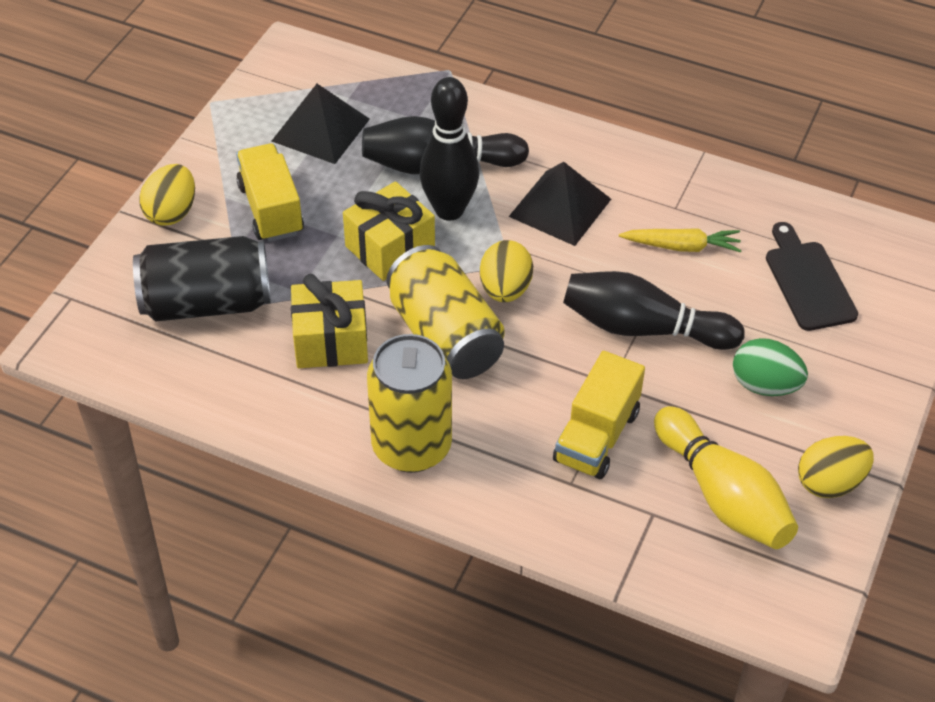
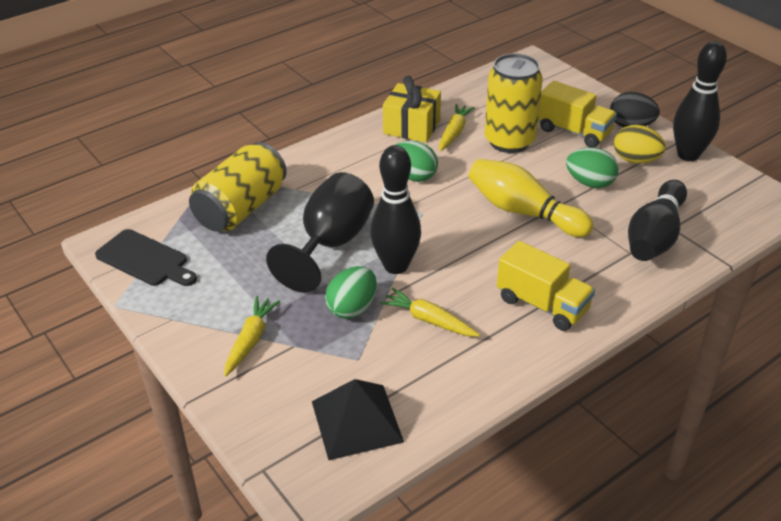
black can: 1 -> 0
black egg: 0 -> 1
black goblet: 0 -> 1
black pyramid: 2 -> 1
green egg: 1 -> 3
yellow carrot: 1 -> 3
yellow egg: 3 -> 1
yellow gift: 2 -> 1

